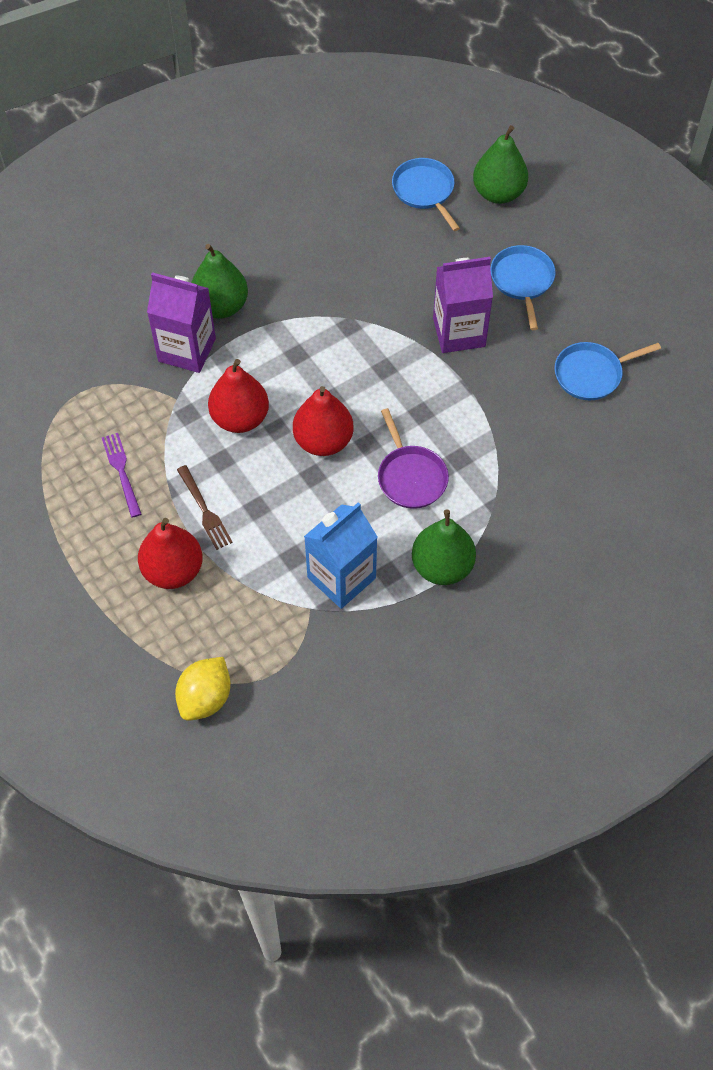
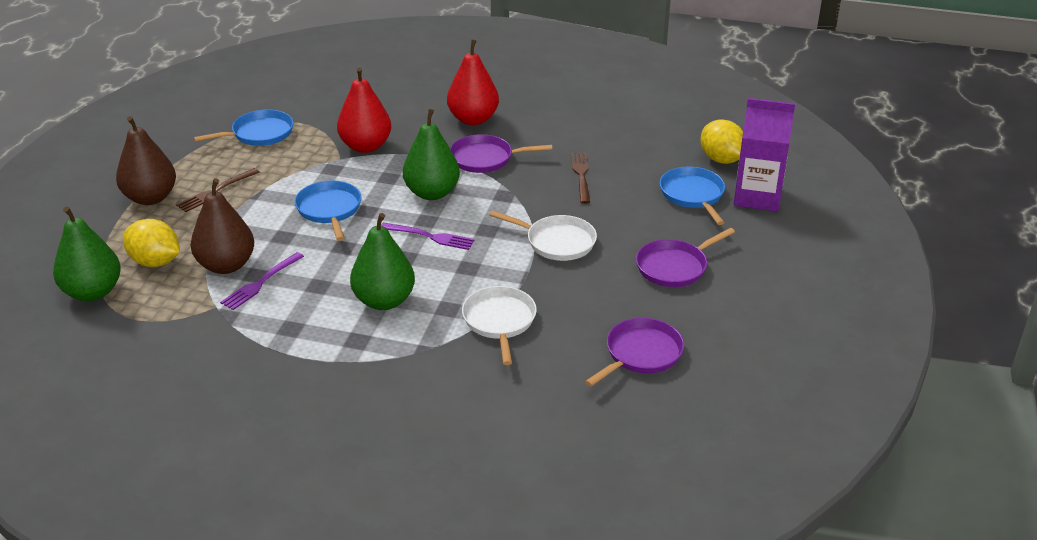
blue carton: 1 -> 0
brown fork: 1 -> 2
brown pear: 0 -> 2
purple carton: 2 -> 1
purple fork: 1 -> 2
purple pan: 1 -> 3
red pear: 3 -> 2
white pan: 0 -> 2
yellow lemon: 1 -> 2

